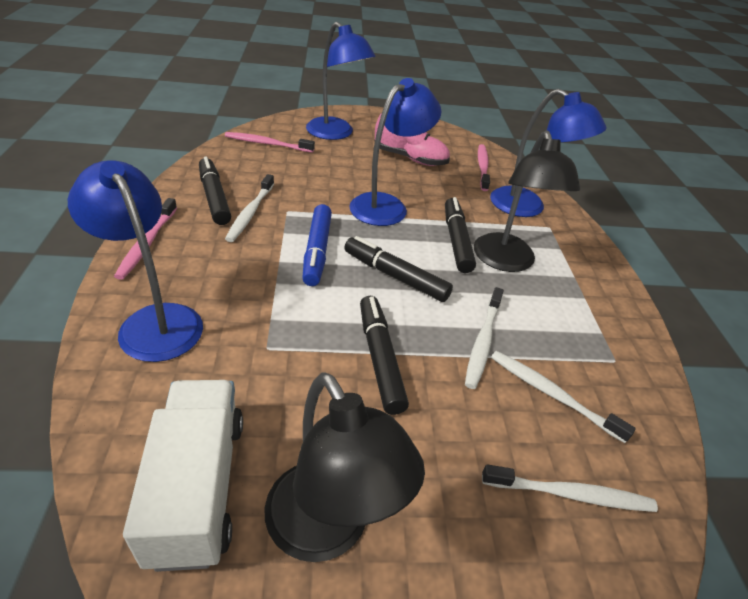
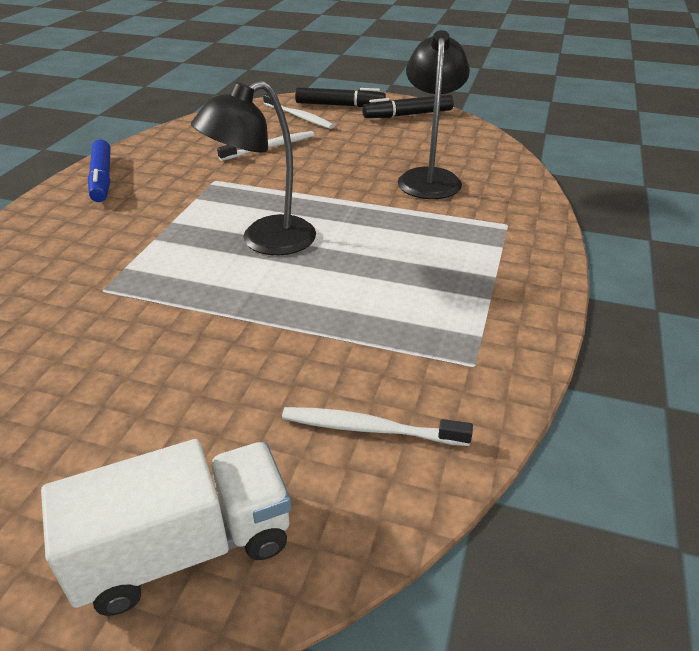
black marker: 4 -> 2
blue lamp: 4 -> 0
pink shoe: 1 -> 0
pink toothbrush: 3 -> 0
white toothbrush: 4 -> 3

